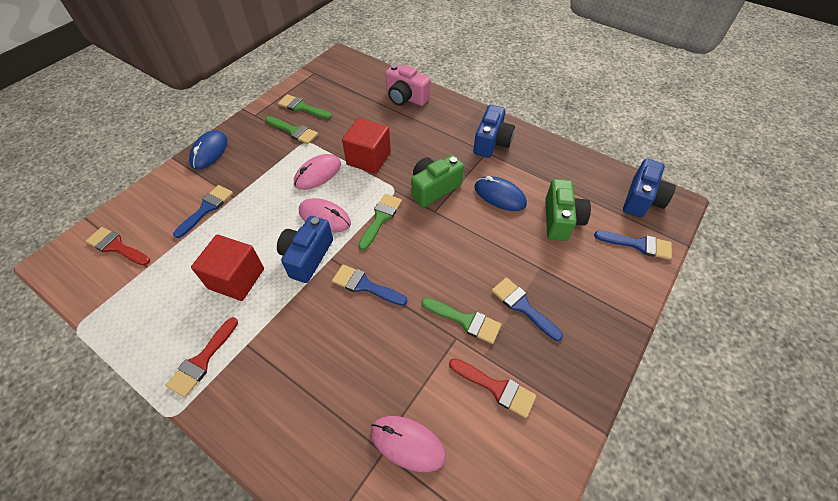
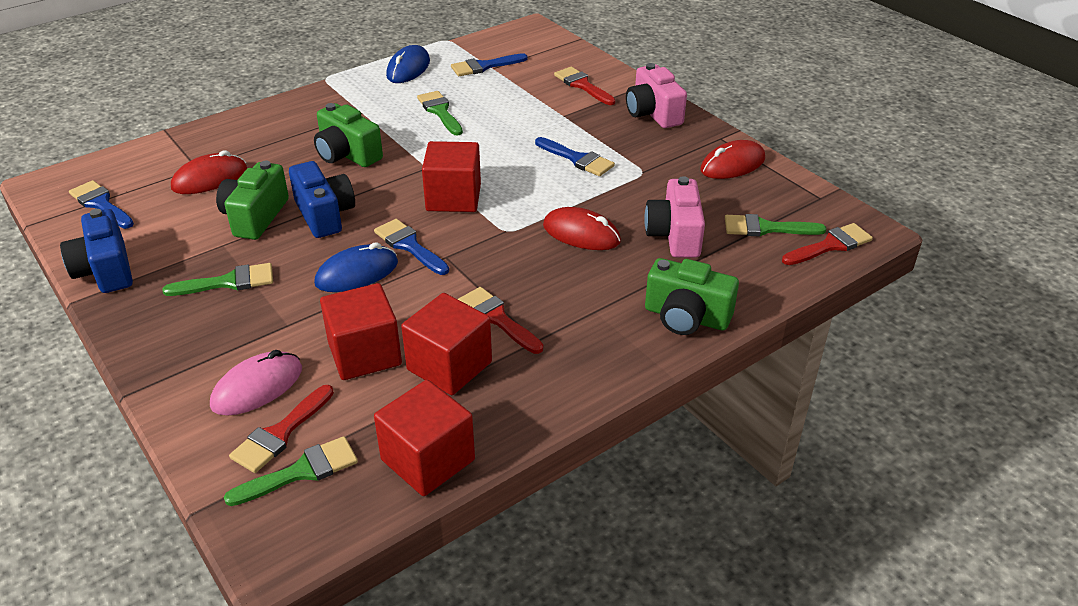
blue camera: 3 -> 2
green camera: 2 -> 3
pink camera: 1 -> 2
pink mouse: 3 -> 1
red brush: 3 -> 4
red cube: 2 -> 4
red mouse: 0 -> 3

